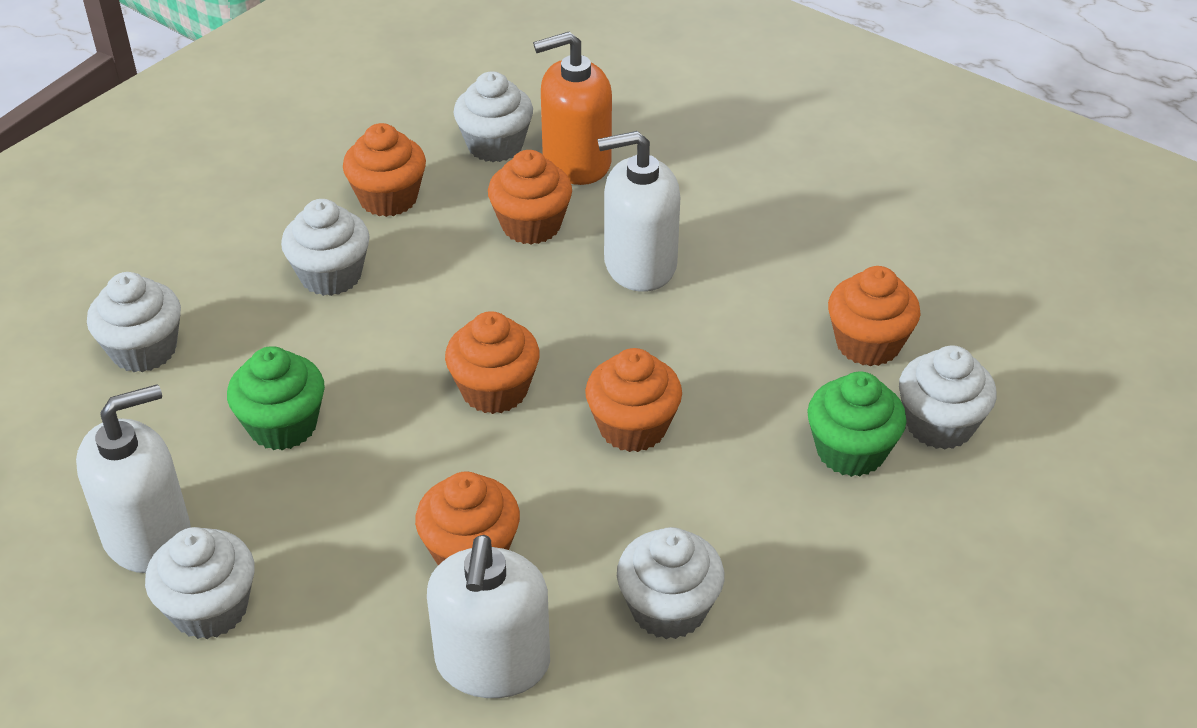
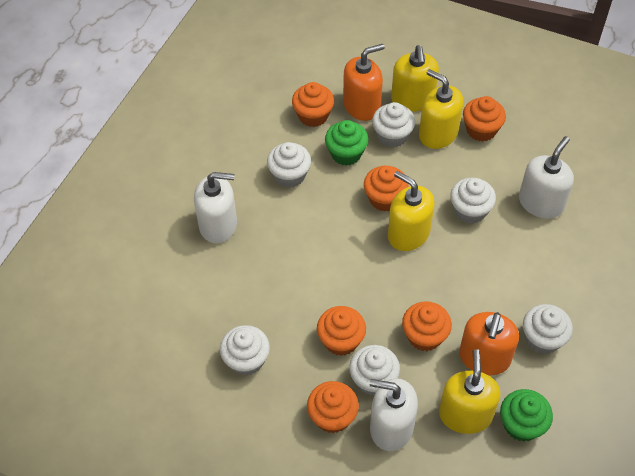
orange soap dispenser: 1 -> 2
yellow soap dispenser: 0 -> 4

